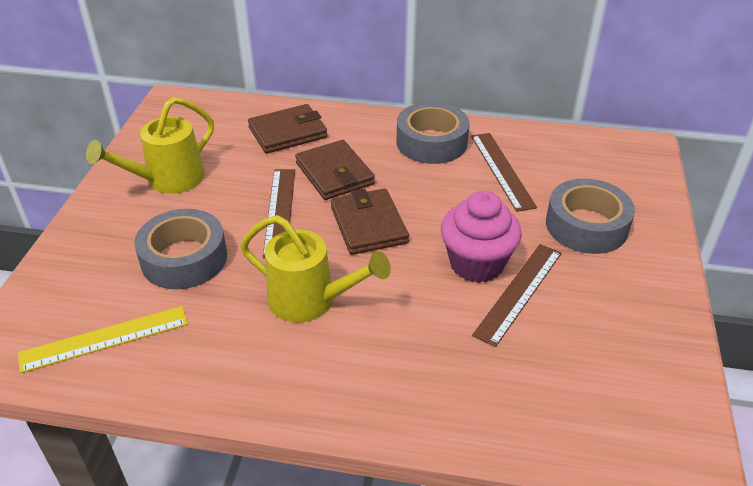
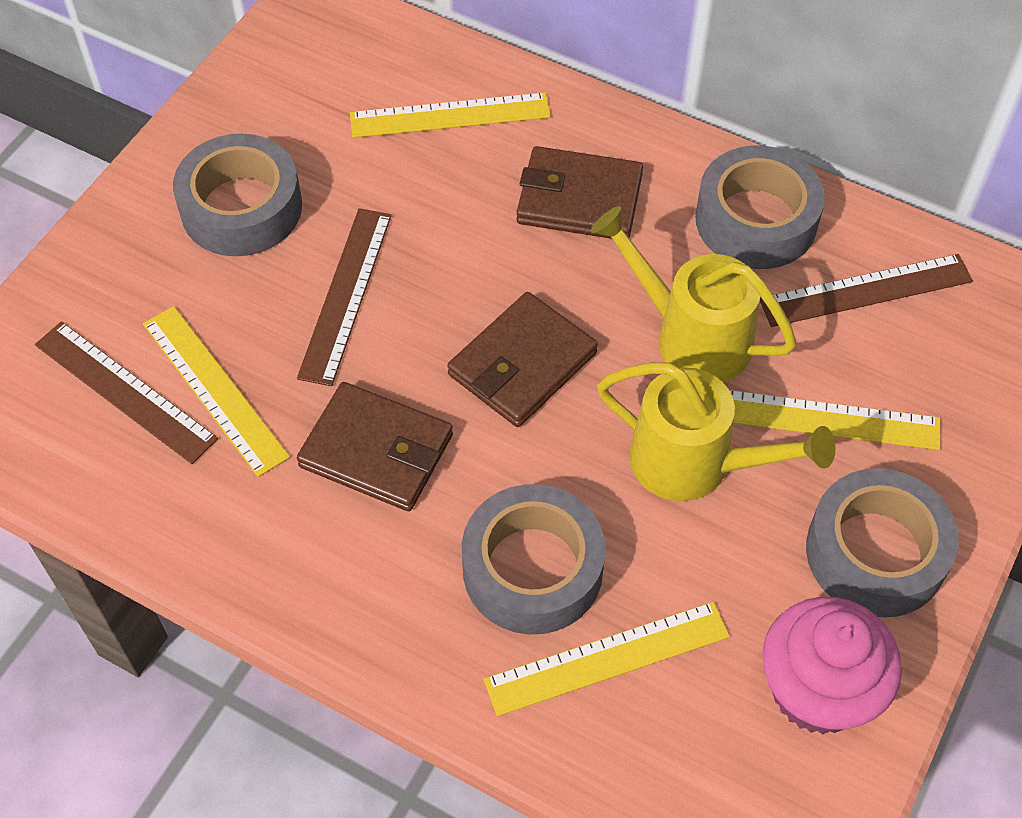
grey tape: 3 -> 4
yellow ruler: 1 -> 4

